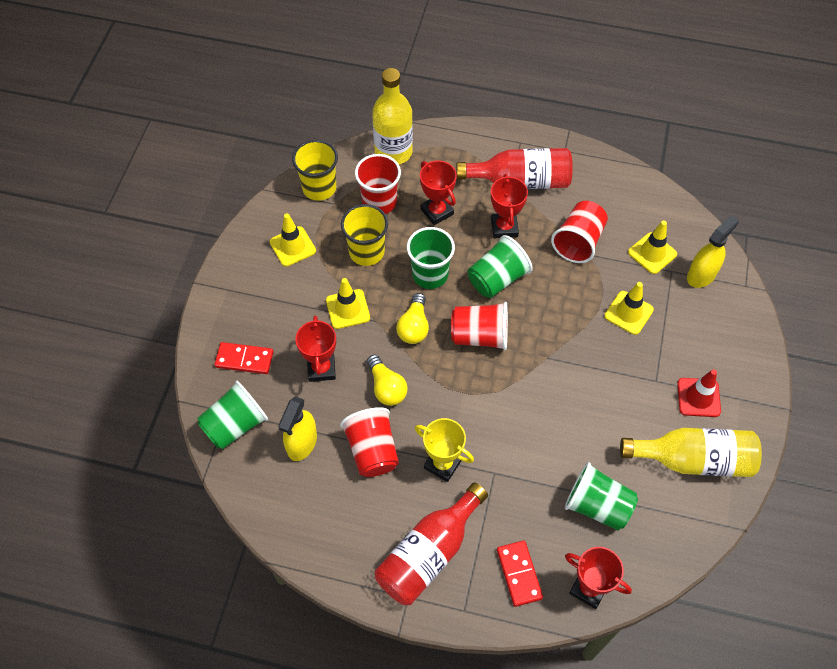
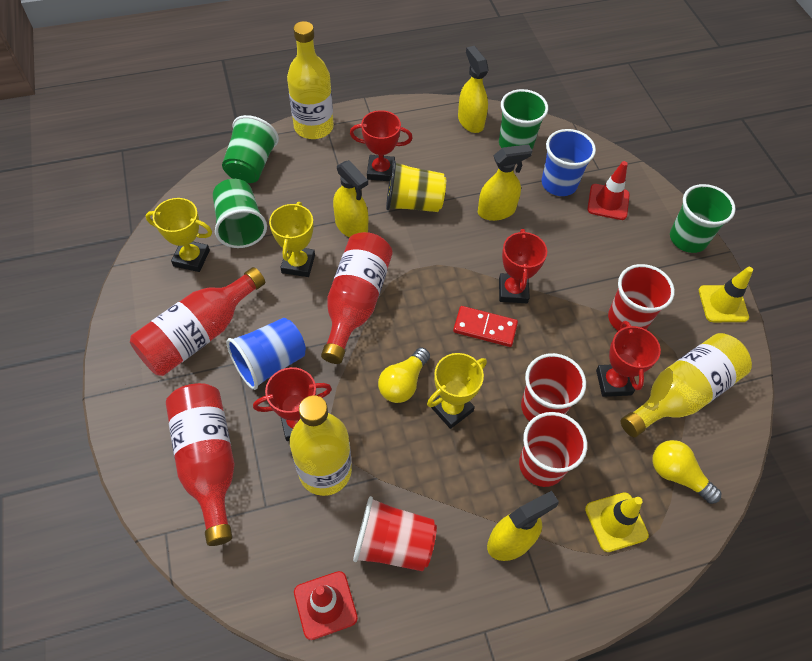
blue cup: 0 -> 2
red bottle: 2 -> 3
red domino: 2 -> 1
red traffic cone: 1 -> 2
yellow bottle: 2 -> 3
yellow cup: 2 -> 1
yellow spray bottle: 2 -> 4
yellow traffic cone: 4 -> 2
yellow trophy: 1 -> 3

